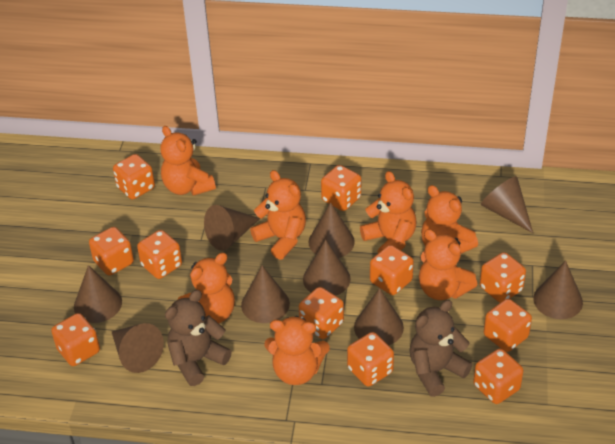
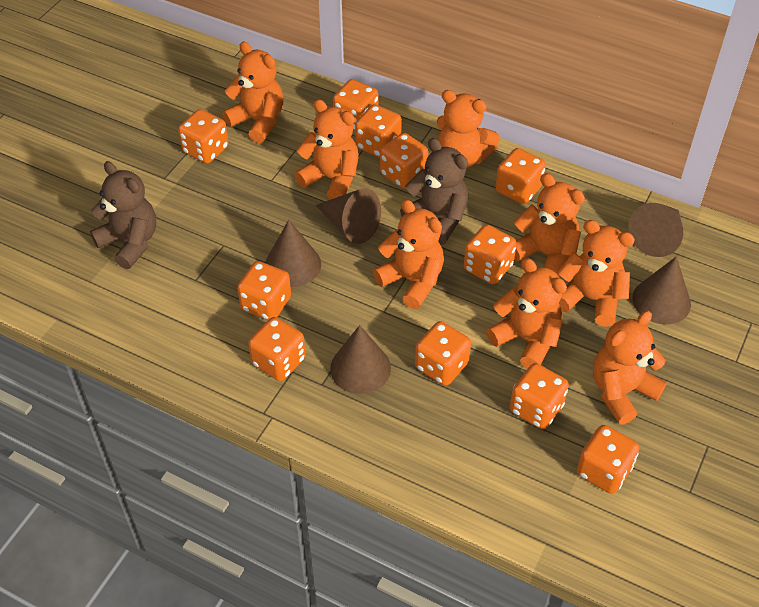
brown cone: 9 -> 5
orange teddy bear: 7 -> 8

